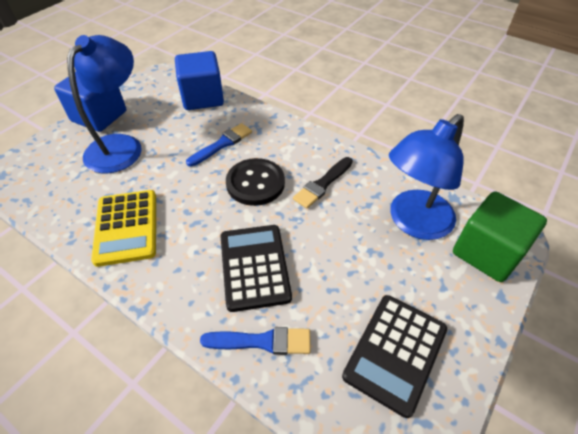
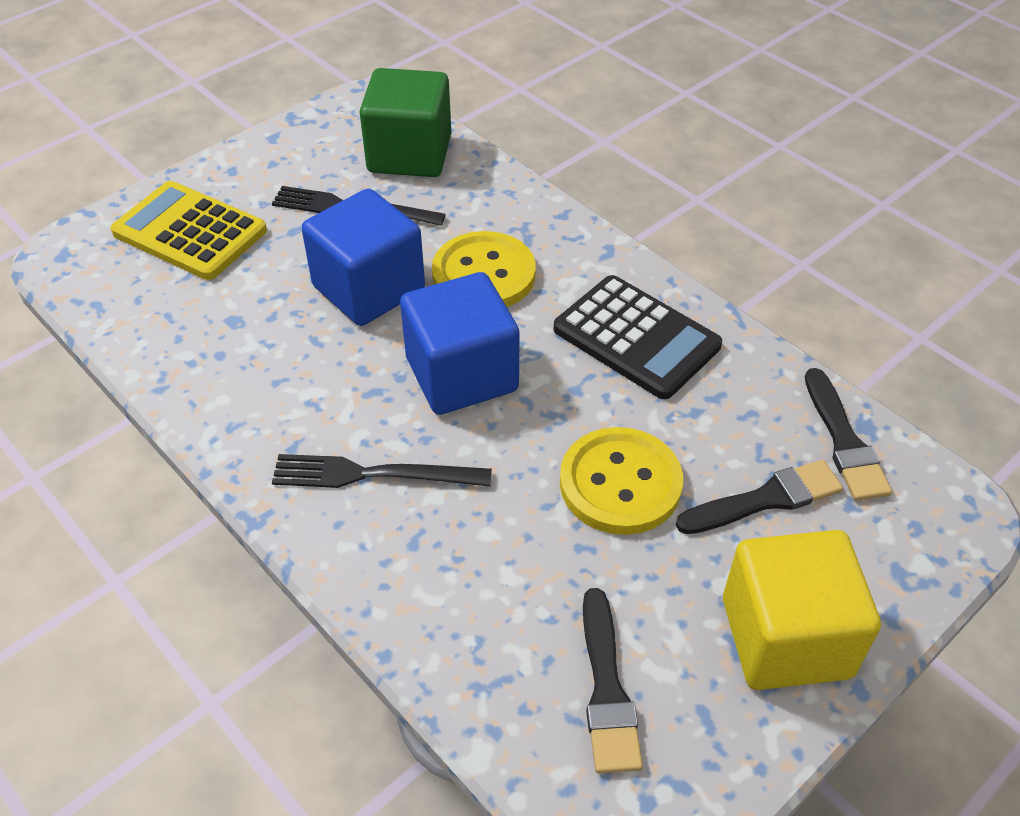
black brush: 1 -> 3
black button: 1 -> 0
black calculator: 2 -> 1
black fork: 0 -> 2
blue brush: 2 -> 0
blue lamp: 2 -> 0
yellow button: 0 -> 2
yellow cube: 0 -> 1

